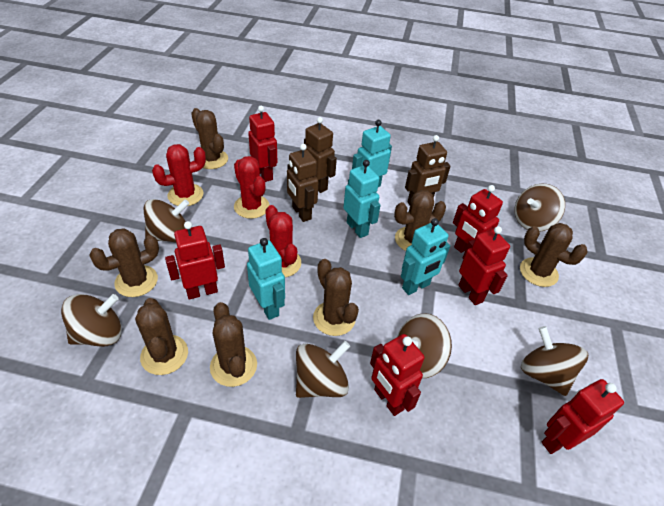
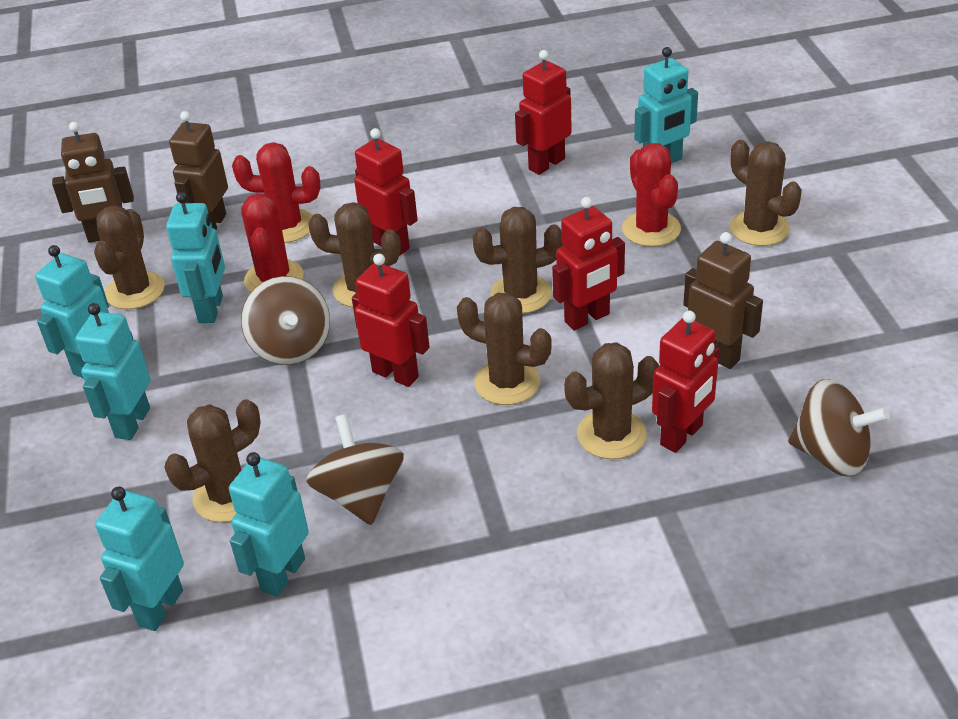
brown spinning top: 6 -> 3
red robot: 6 -> 5
turquoise robot: 4 -> 6

